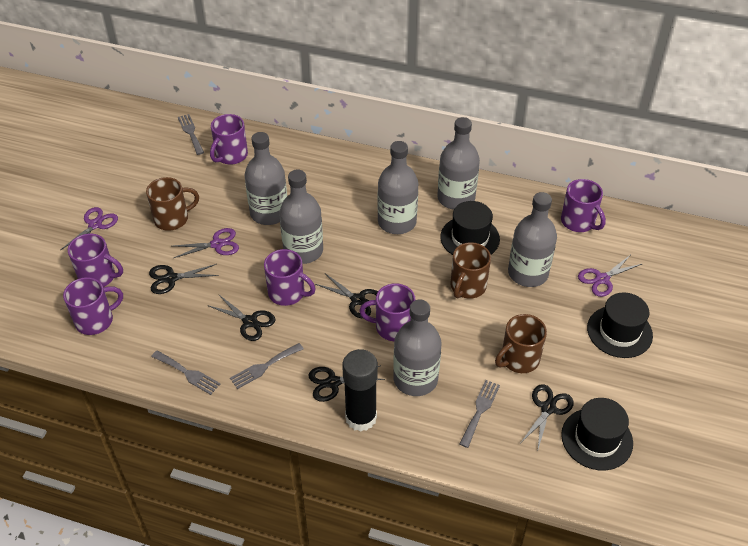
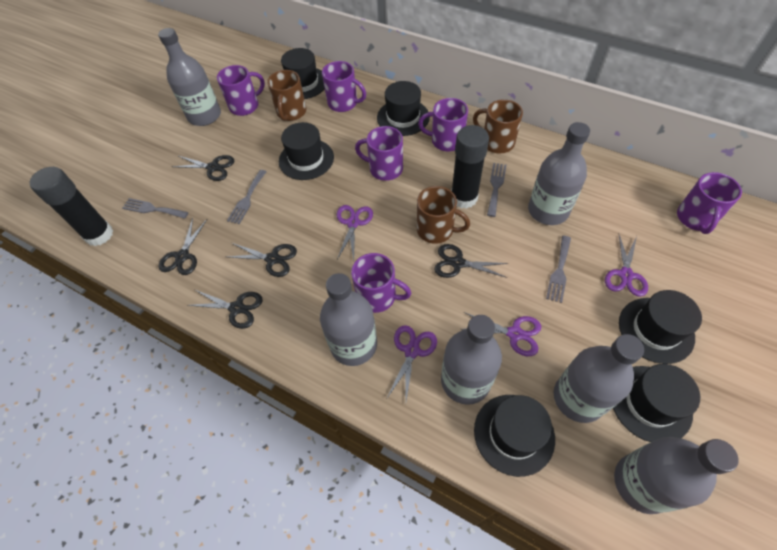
black glue stick: 1 -> 2
black hat: 3 -> 6
purple scissors: 3 -> 4

